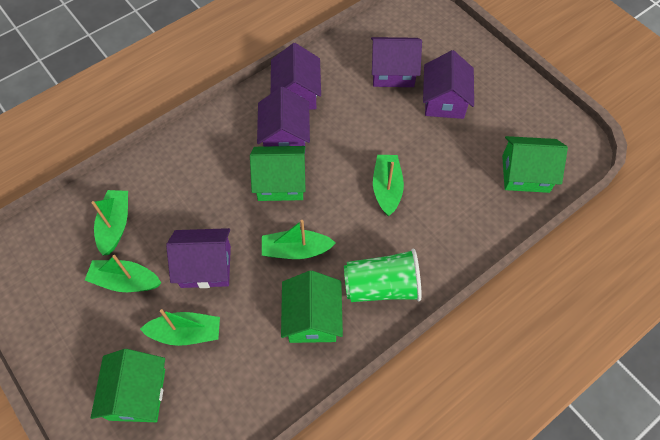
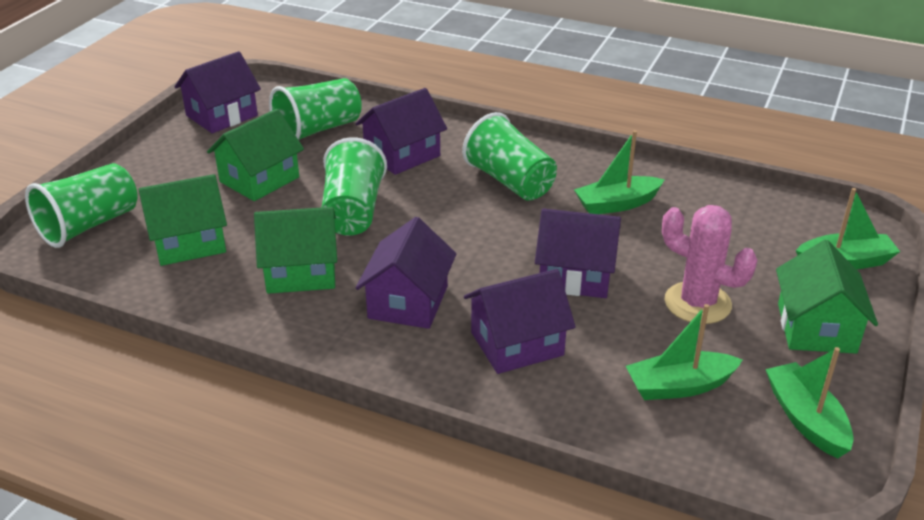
green boat: 5 -> 4
green cup: 1 -> 4
pink cactus: 0 -> 1

